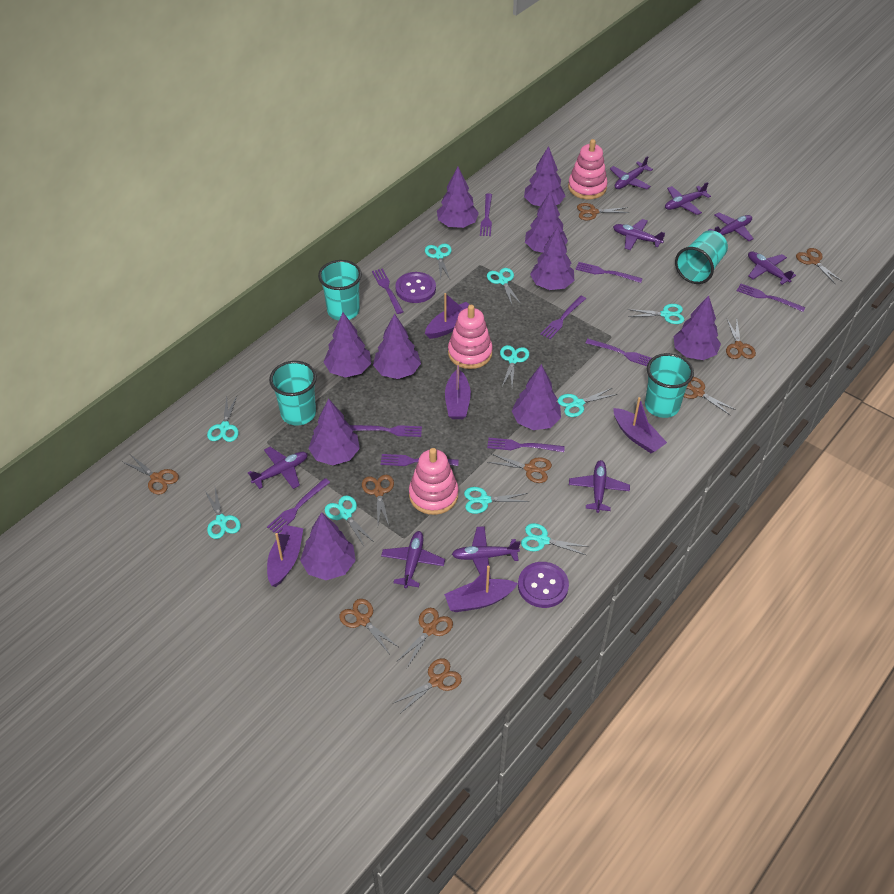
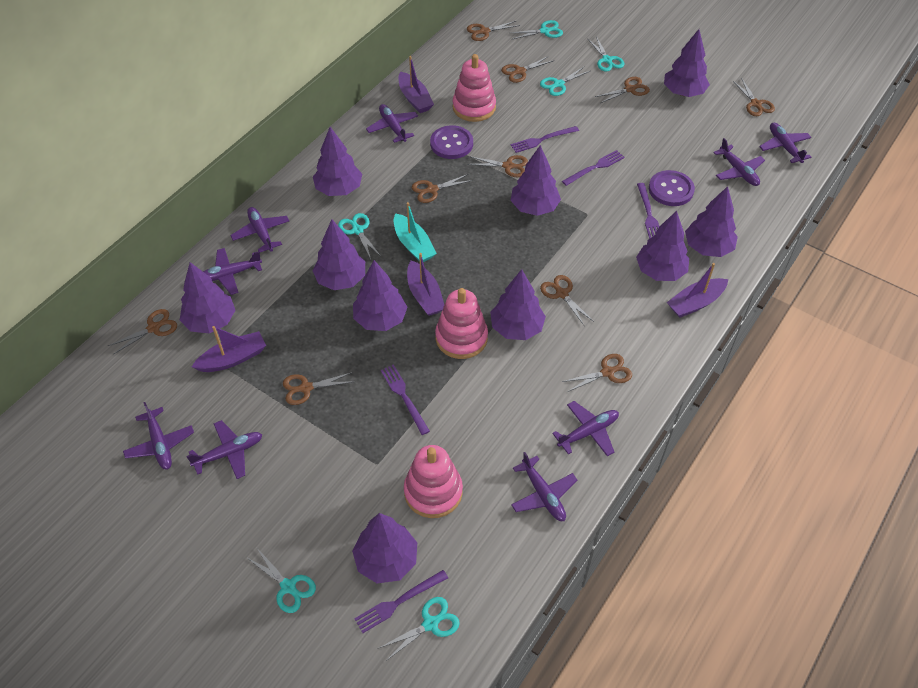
purple boat: 5 -> 4
purple fork: 10 -> 5
turquoise boat: 0 -> 1
turquoise cup: 4 -> 0
turquoise scissors: 10 -> 6

